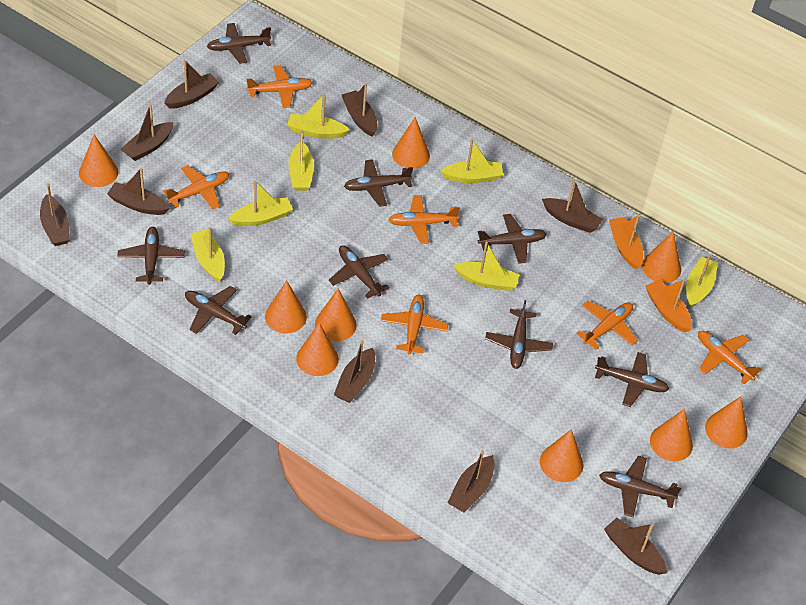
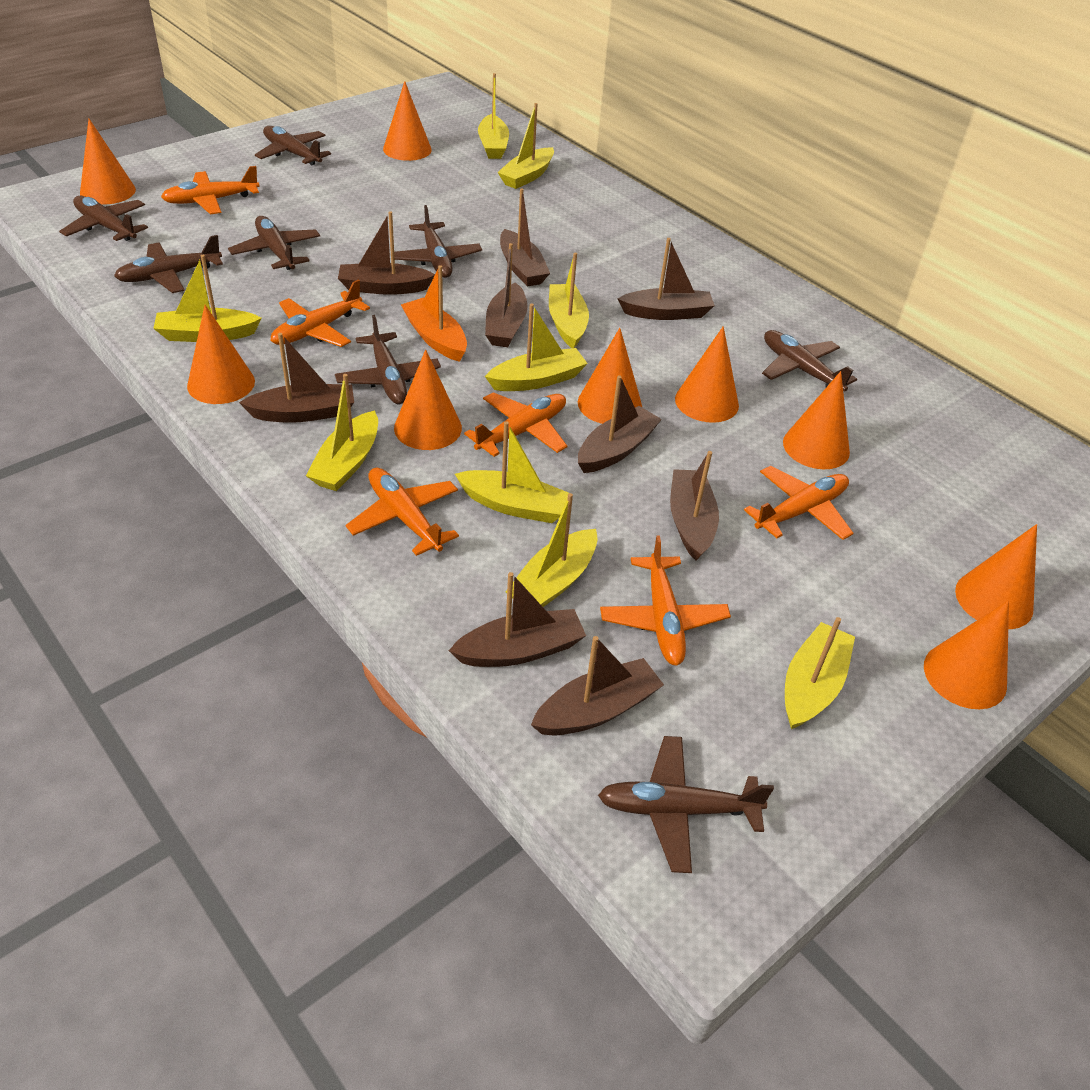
brown plane: 9 -> 8
orange boat: 2 -> 1
yellow boat: 7 -> 9

